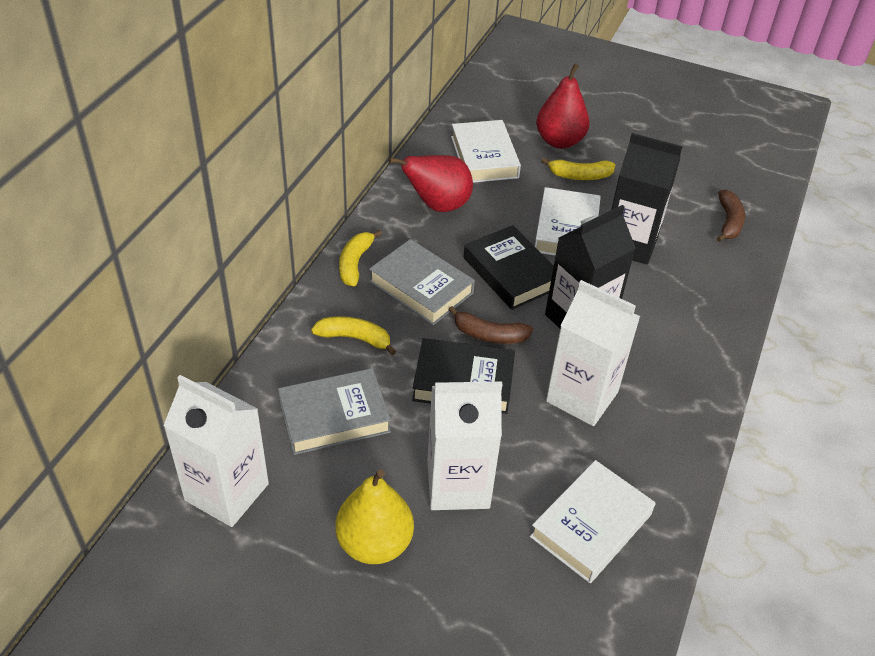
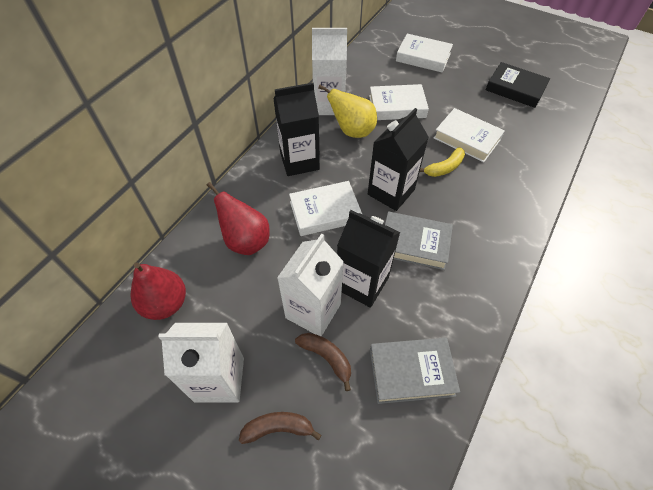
black book: 2 -> 1
black carton: 2 -> 3
white book: 3 -> 4
yellow banana: 3 -> 1

